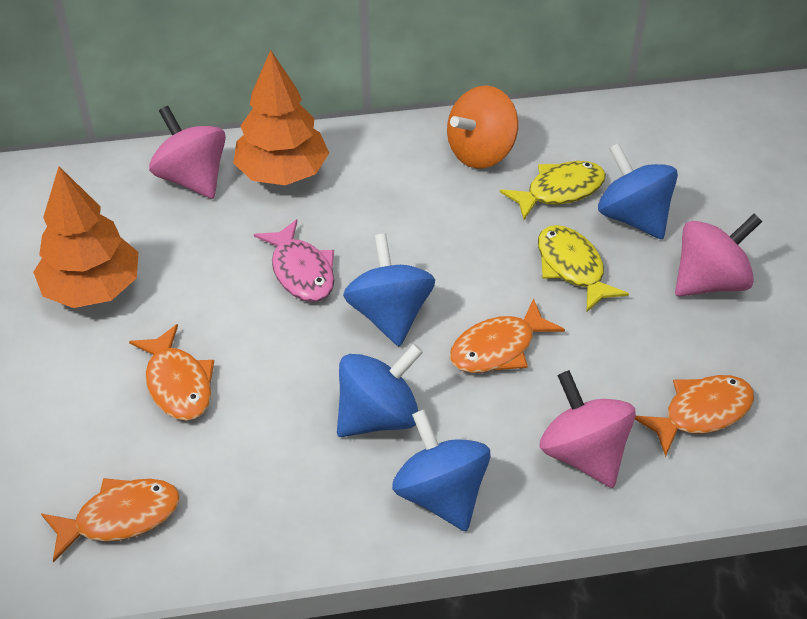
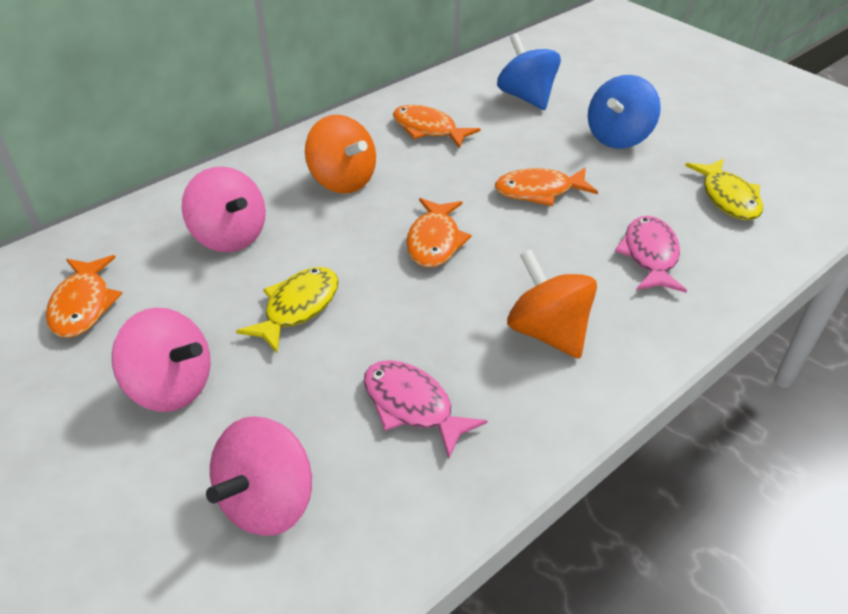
blue spinning top: 4 -> 2
orange spinning top: 1 -> 2
orange tree: 2 -> 0
pink fish: 1 -> 2

